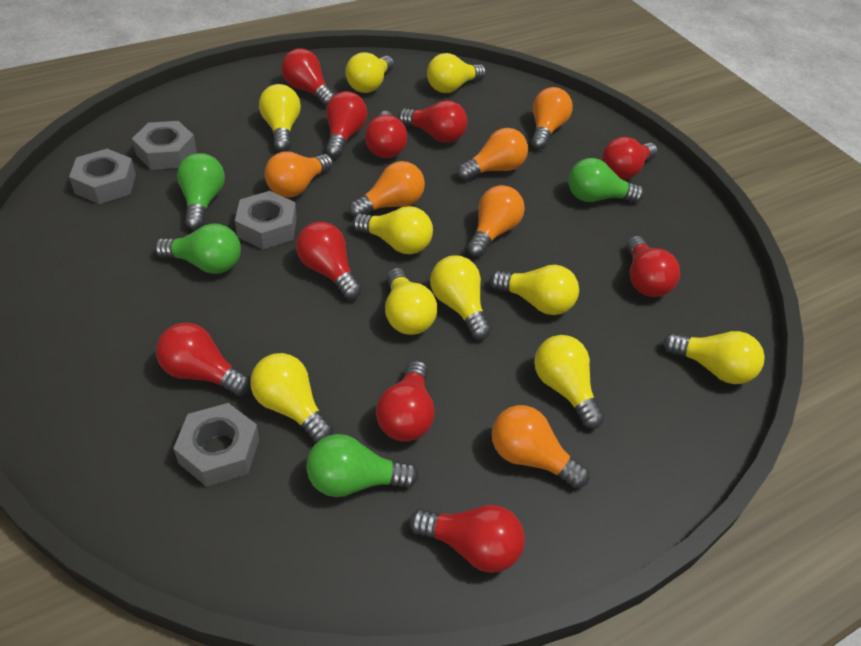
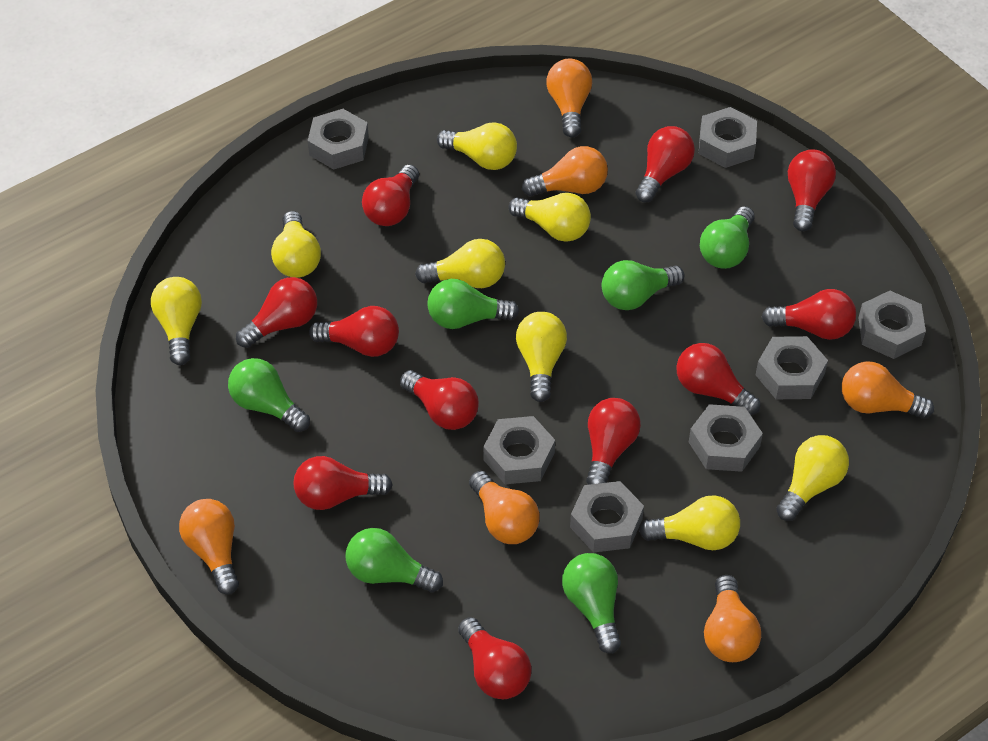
green light bulb: 4 -> 6
grey nut: 4 -> 7
red light bulb: 10 -> 11
yellow light bulb: 10 -> 8

